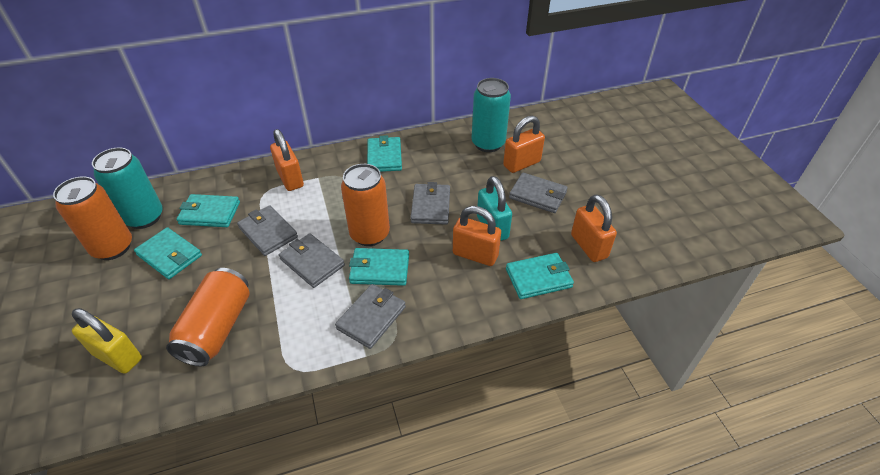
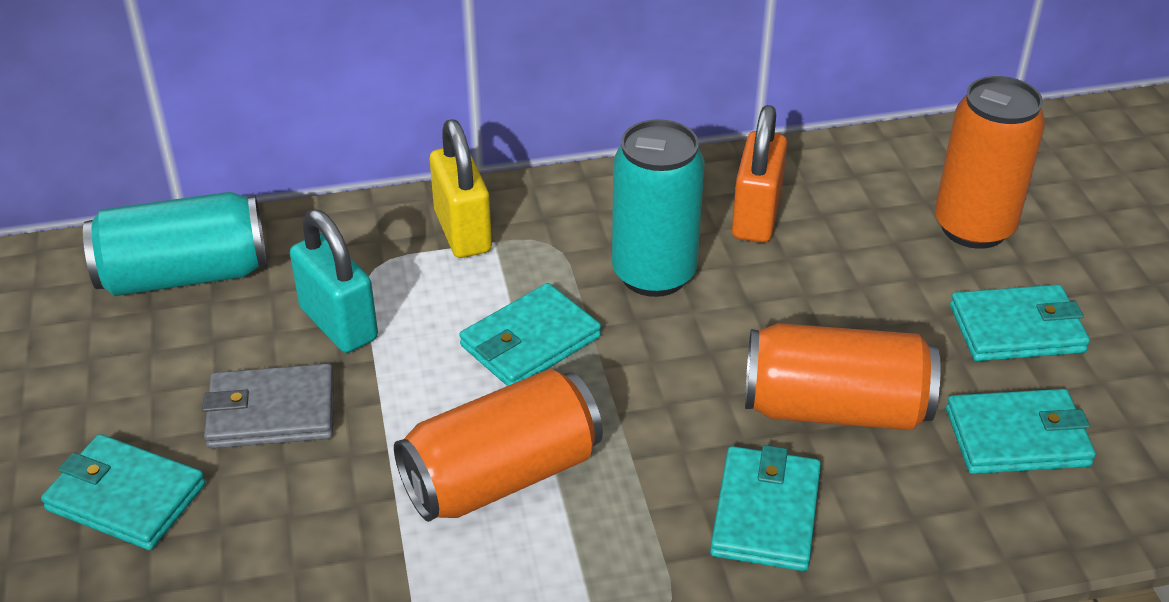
grey wallet: 5 -> 1
orange padlock: 4 -> 1

